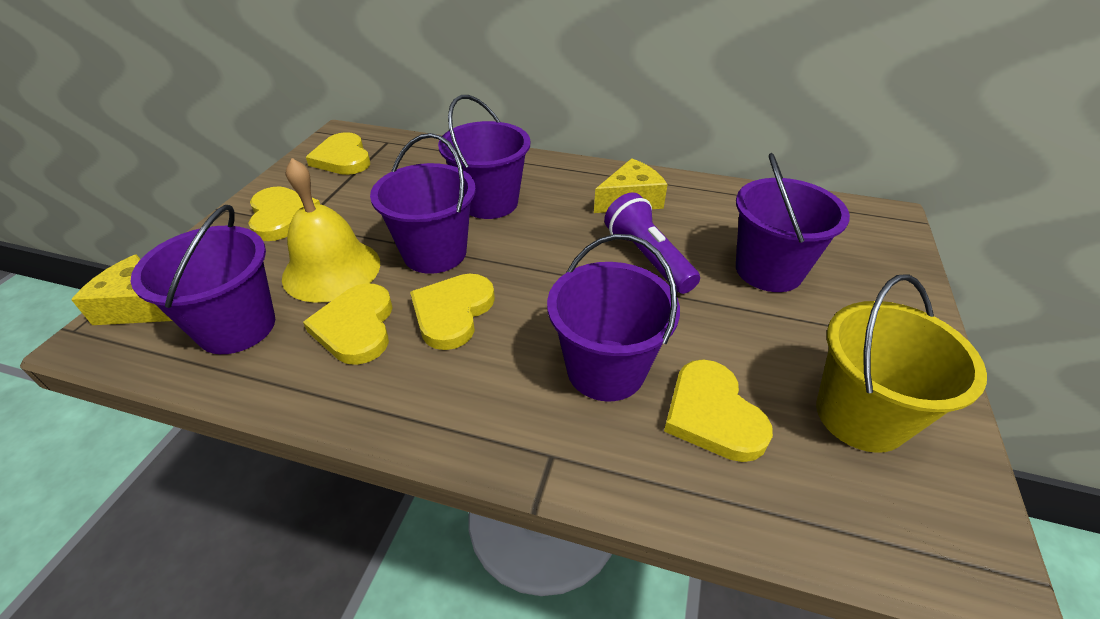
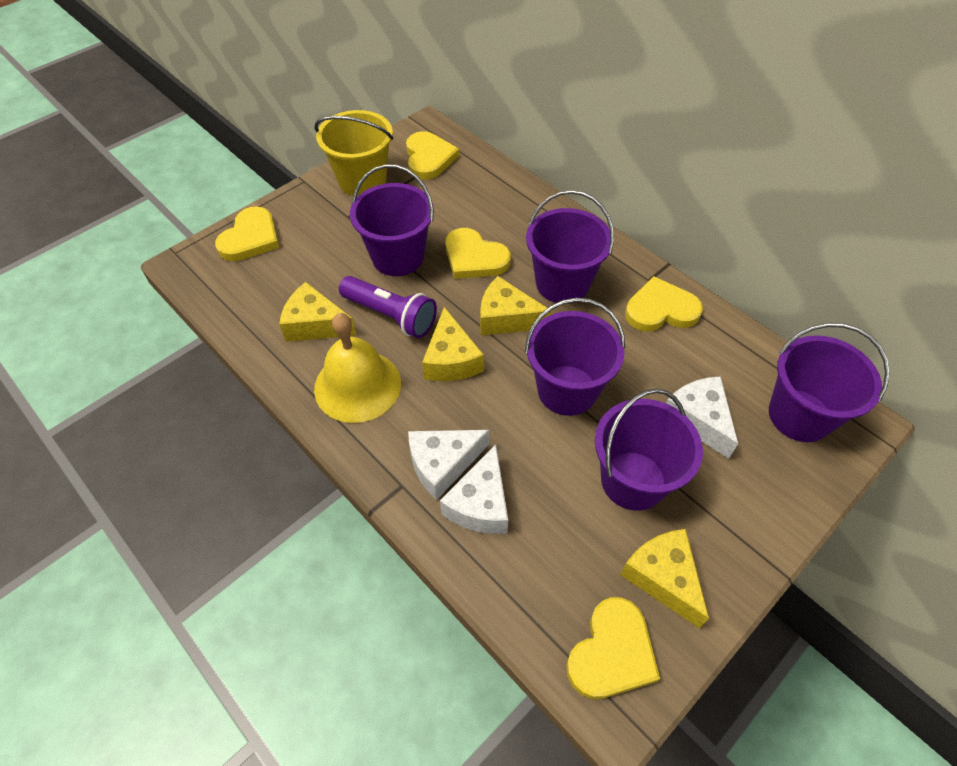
white cheese: 0 -> 3
yellow cheese: 2 -> 4

